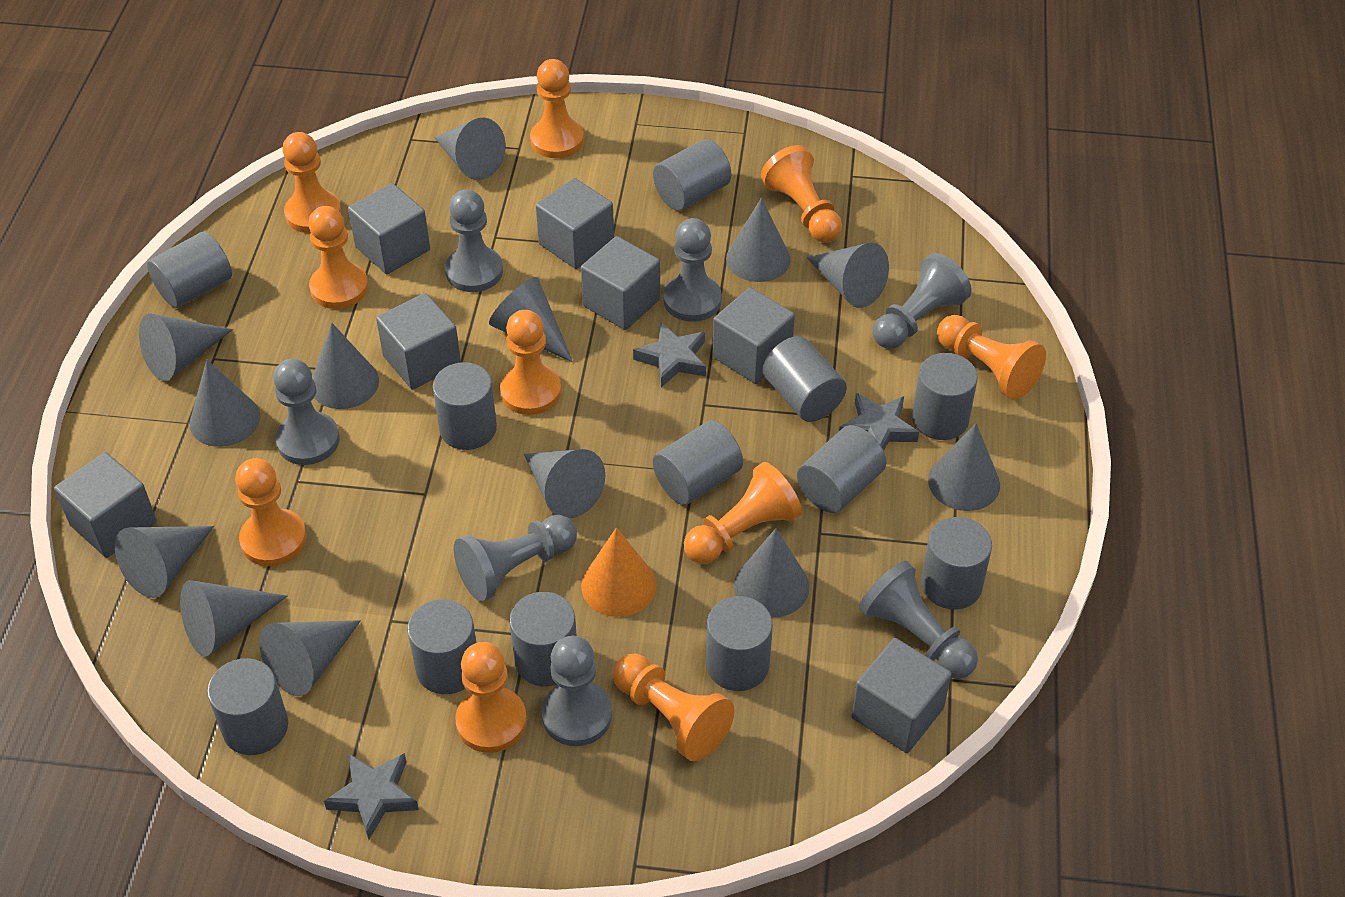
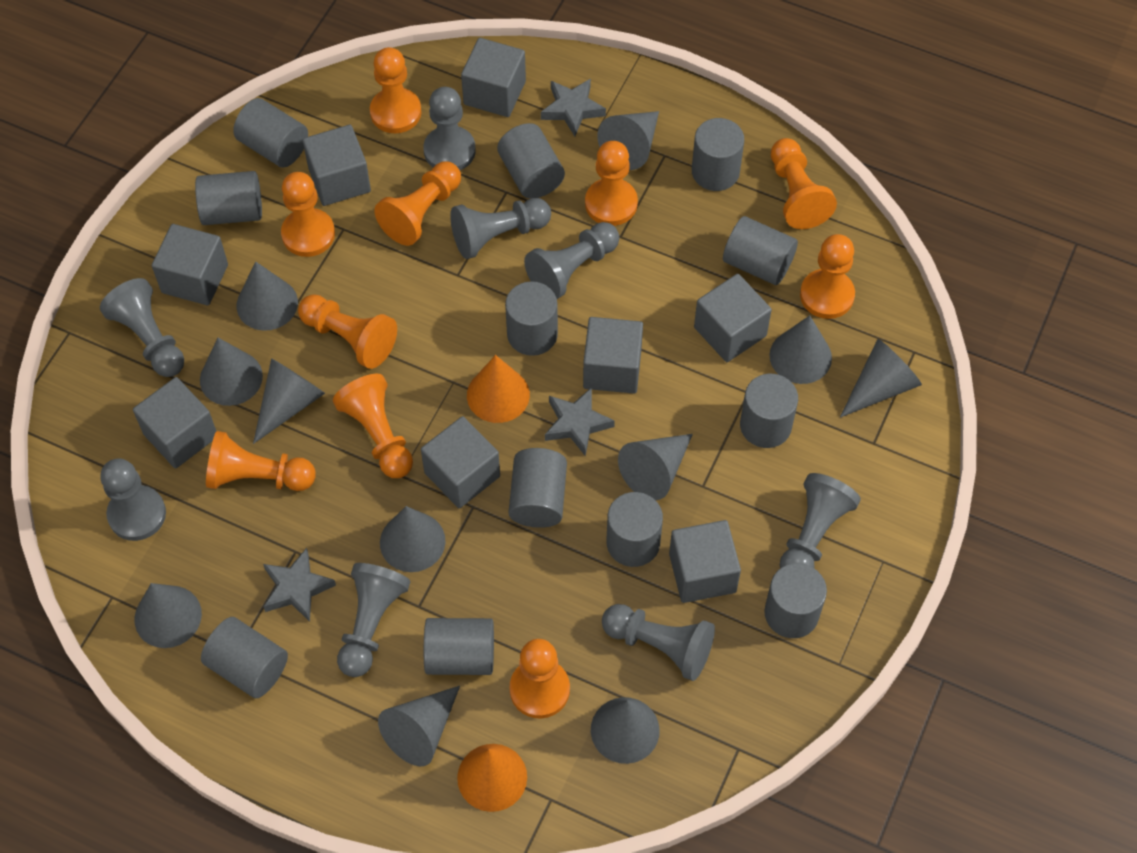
grey cone: 13 -> 11
grey cube: 7 -> 8
grey pawn: 7 -> 8
orange cone: 1 -> 2

